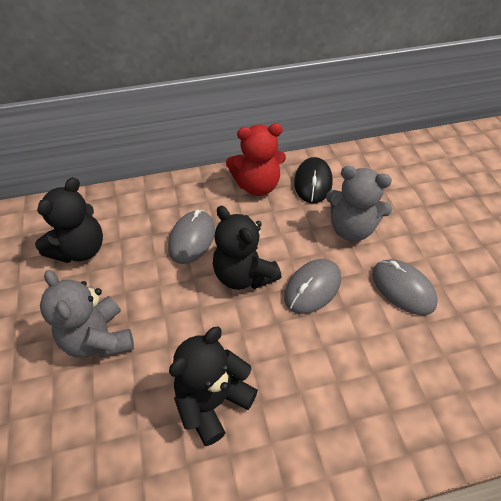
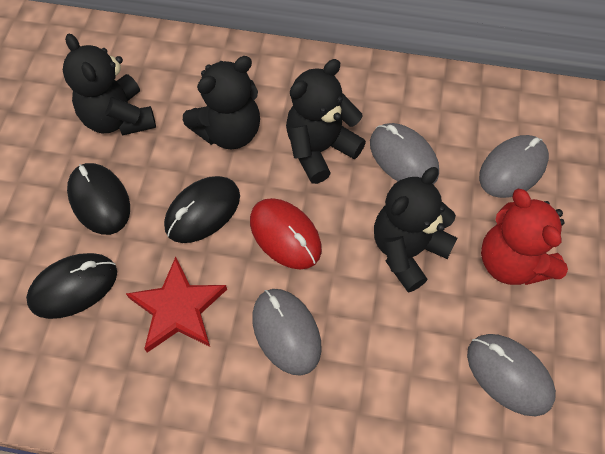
black mouse: 1 -> 3
black teddy bear: 3 -> 4
grey mouse: 3 -> 4
grey teddy bear: 2 -> 0
red mouse: 0 -> 1
red star: 0 -> 1

